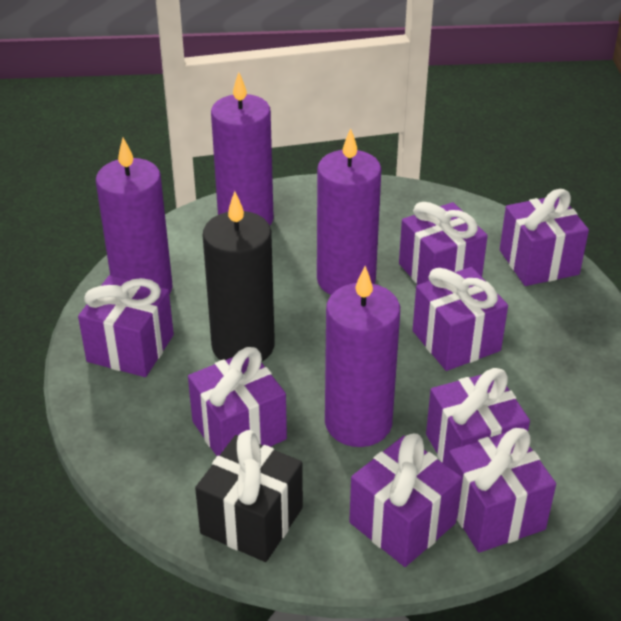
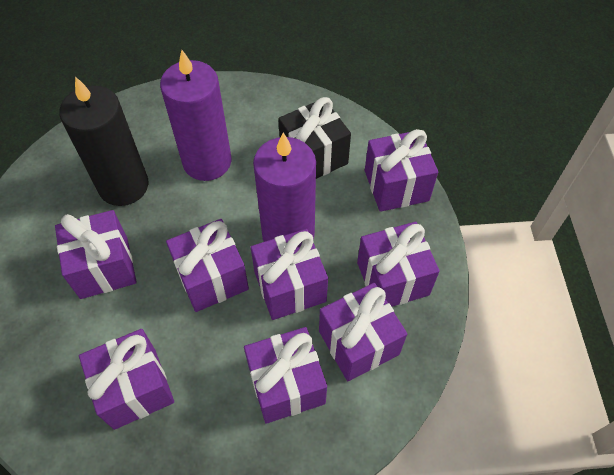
purple candle: 4 -> 2

